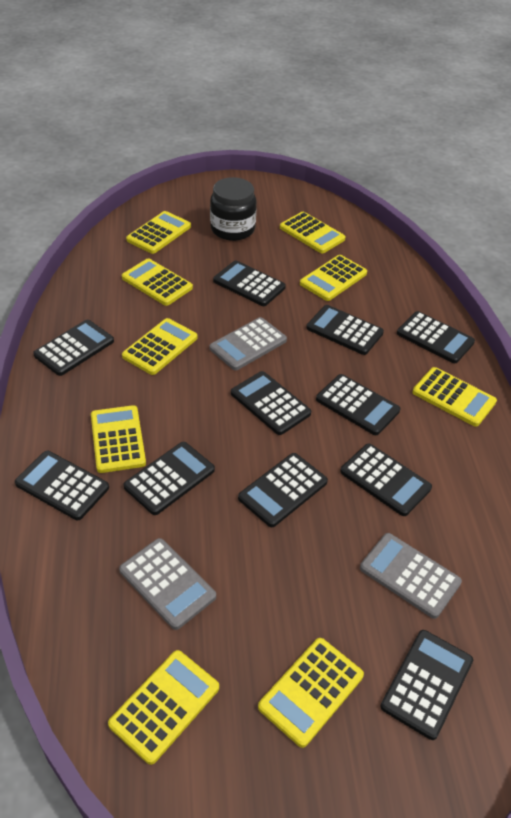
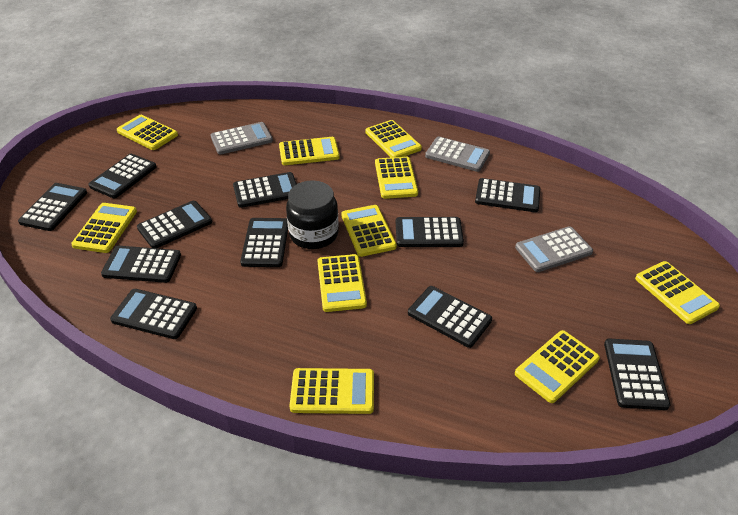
yellow calculator: 9 -> 10

